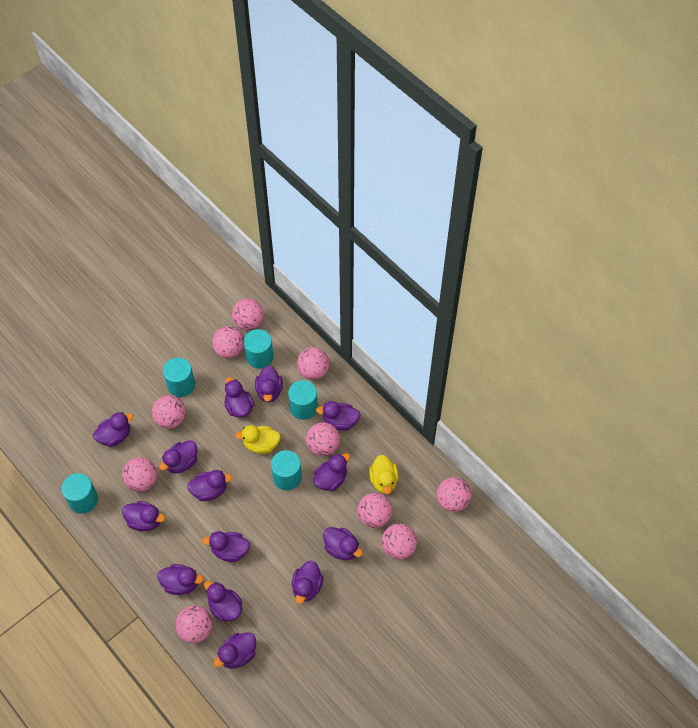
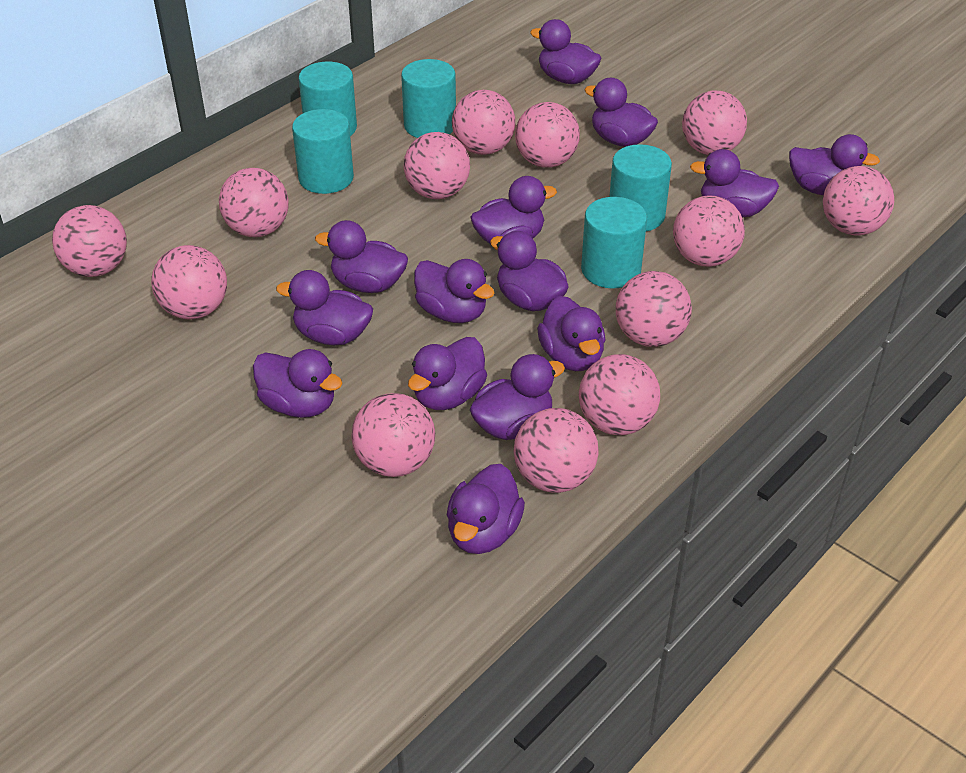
pink ball: 10 -> 13
yellow duck: 2 -> 0

